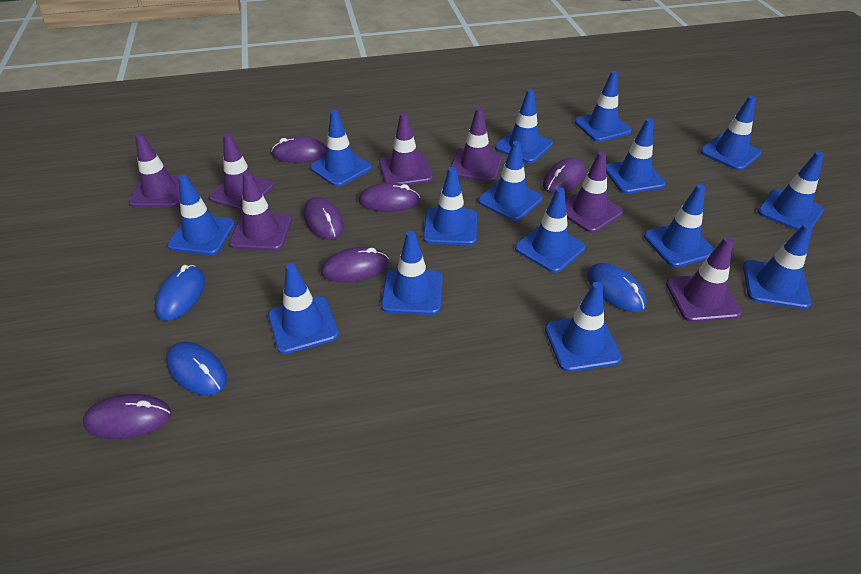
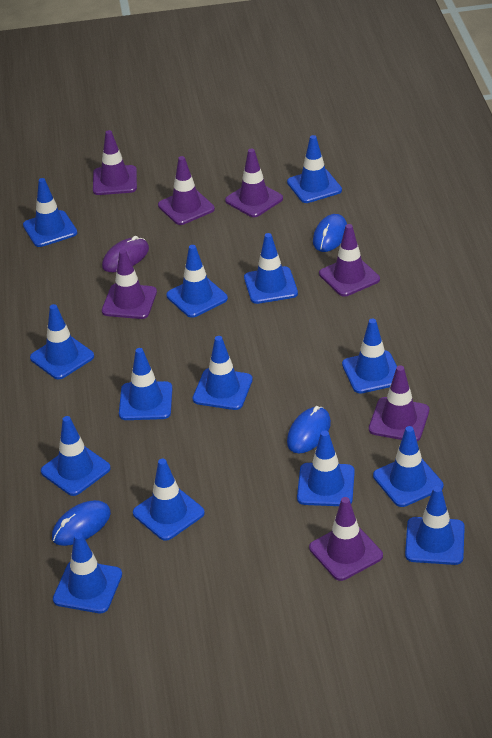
blue traffic cone: 15 -> 14
purple mouse: 6 -> 1

